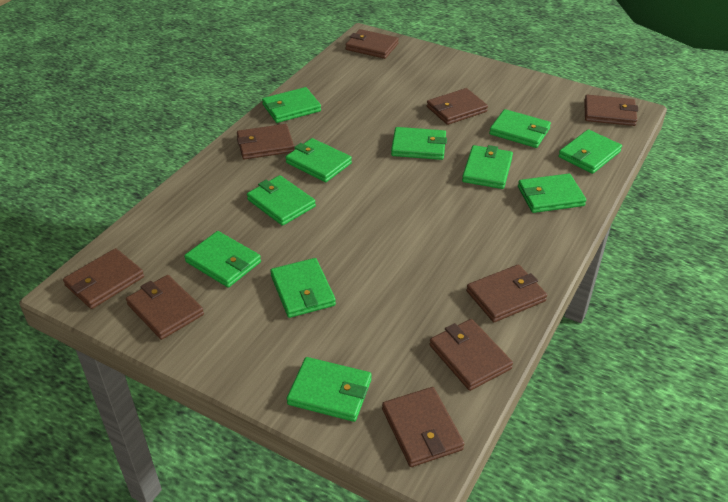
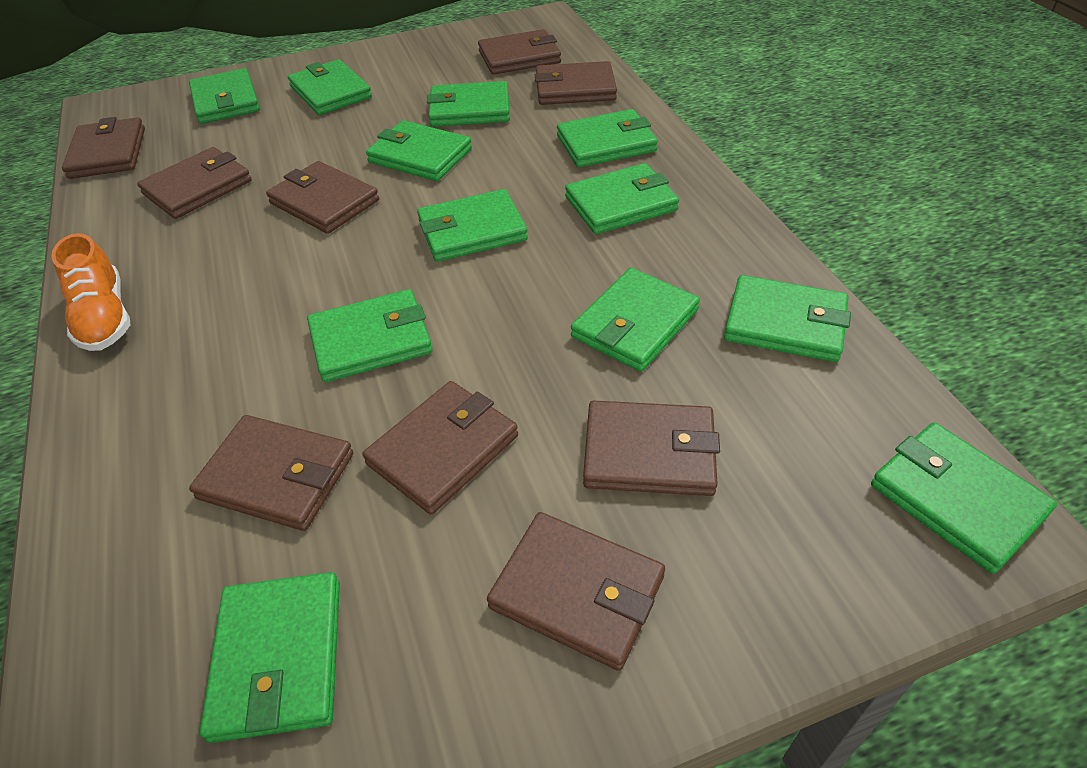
green wallet: 11 -> 12
orange shoe: 0 -> 1

